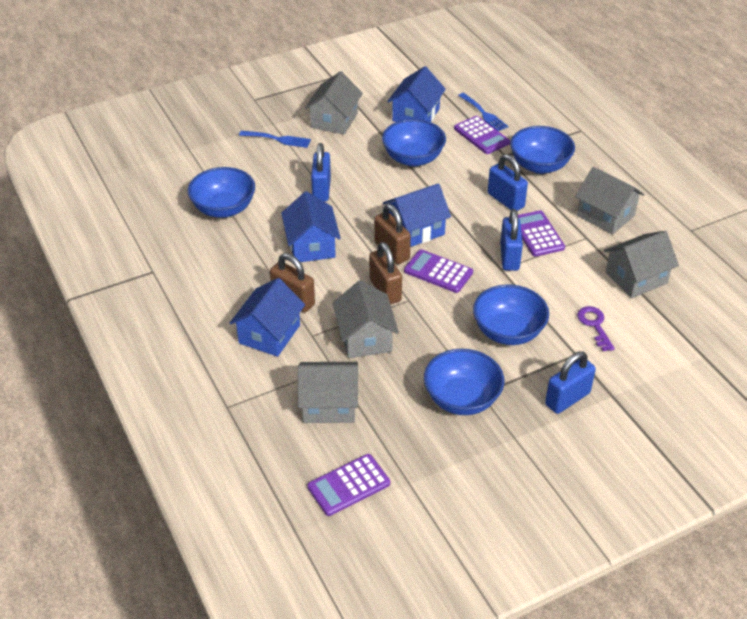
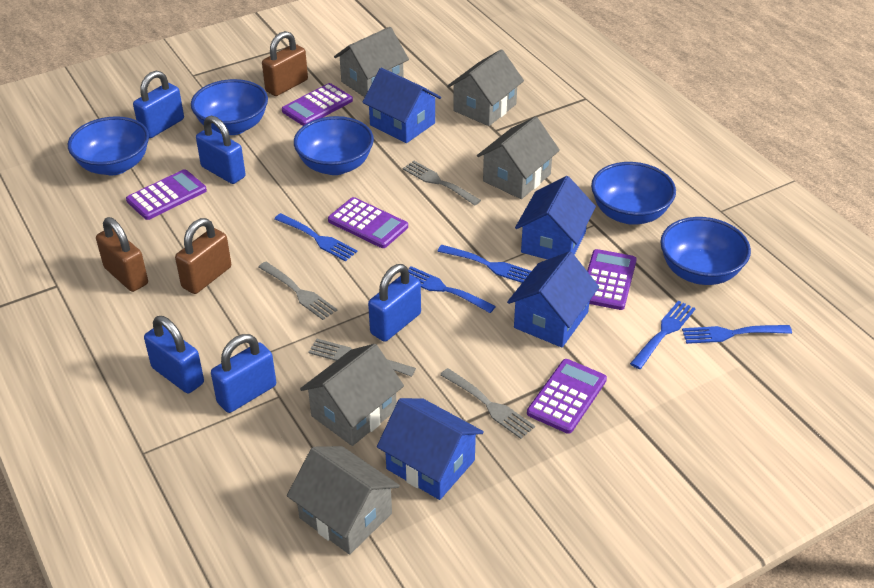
blue fork: 2 -> 5
blue padlock: 4 -> 5
grey fork: 0 -> 4
purple calculator: 4 -> 5
purple key: 1 -> 0

